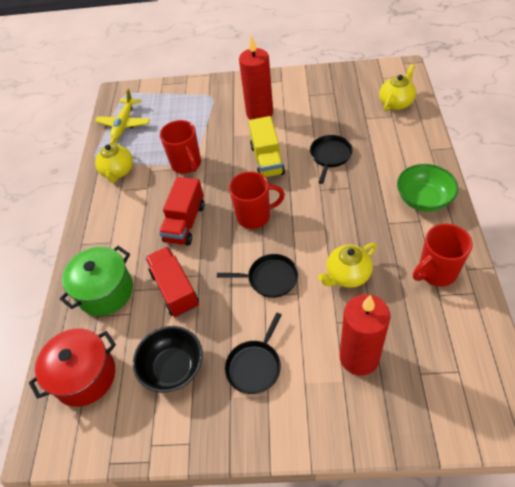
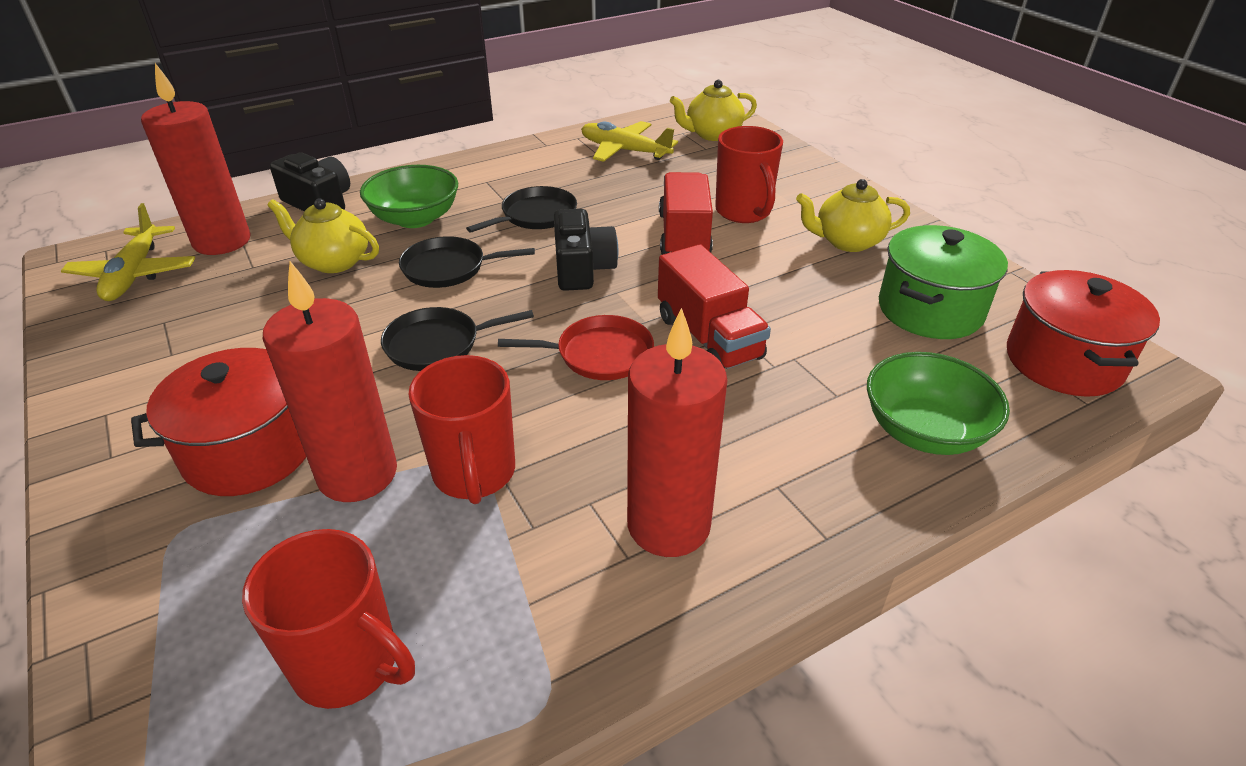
black bowl: 1 -> 0
black camera: 0 -> 2
green bowl: 1 -> 2
red candle: 2 -> 3
red pan: 0 -> 1
red pot: 1 -> 2
yellow plane: 1 -> 2
yellow truck: 1 -> 0

